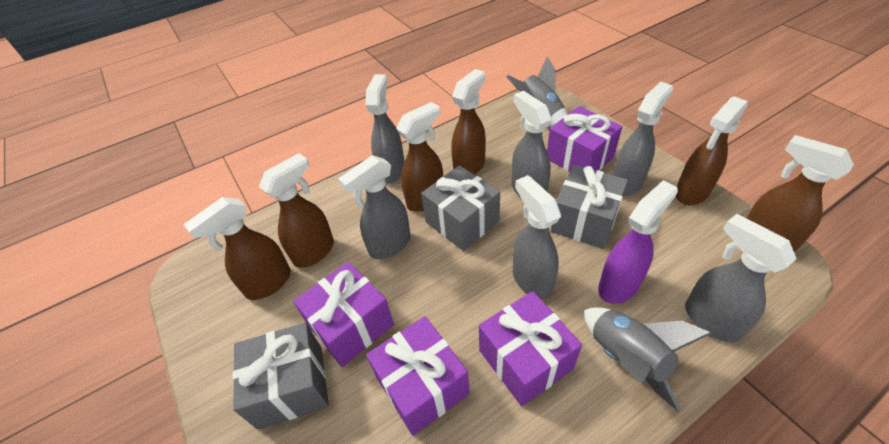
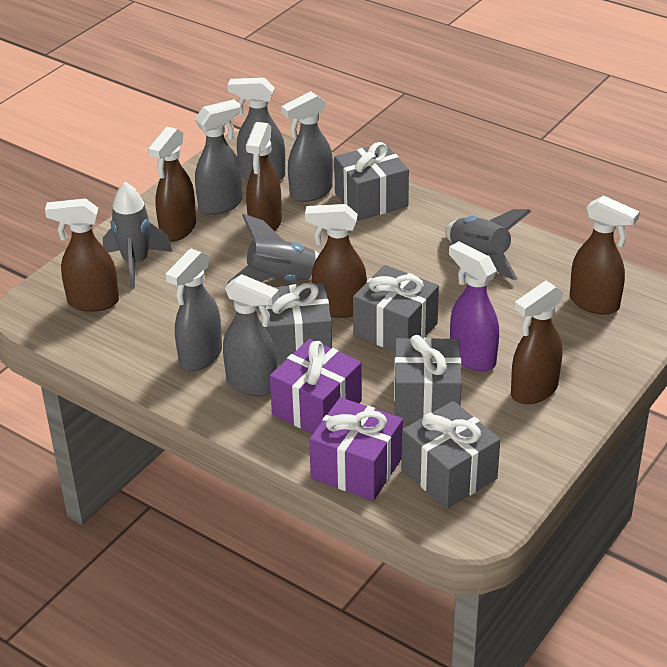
grey gift: 3 -> 5
grey rocket: 2 -> 3
grey spray bottle: 6 -> 5
purple gift: 4 -> 2

